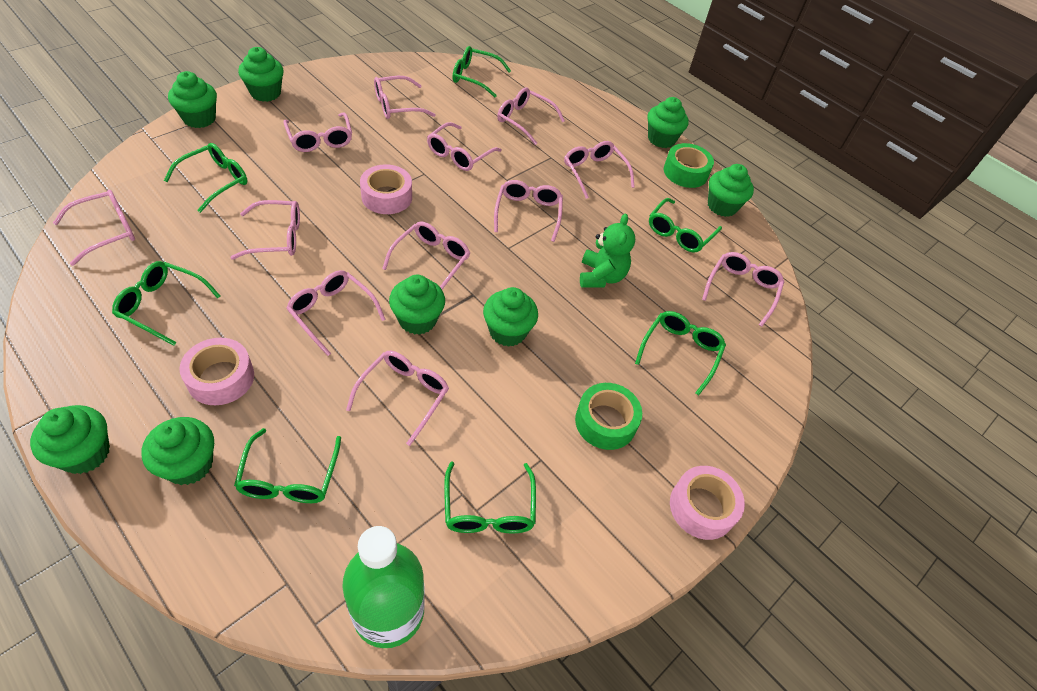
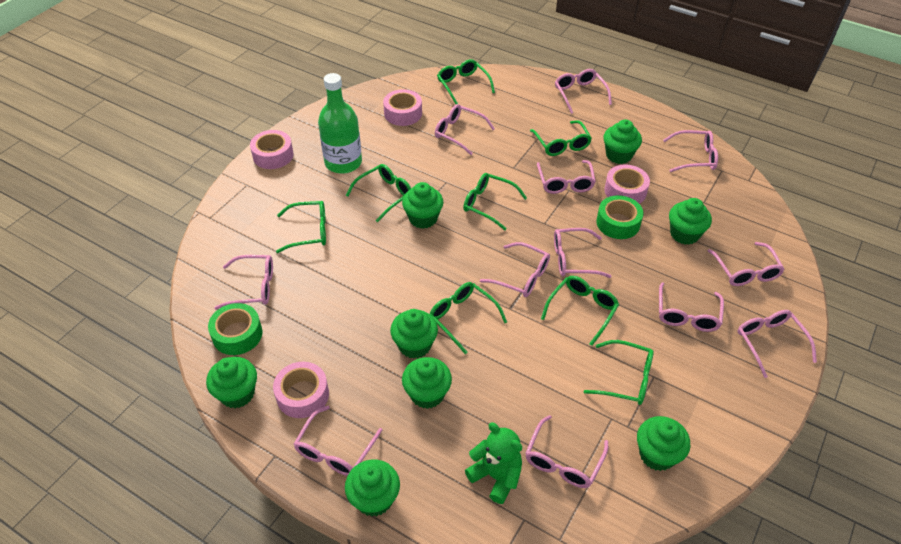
green glasses: 7 -> 8
pink tape: 3 -> 4

